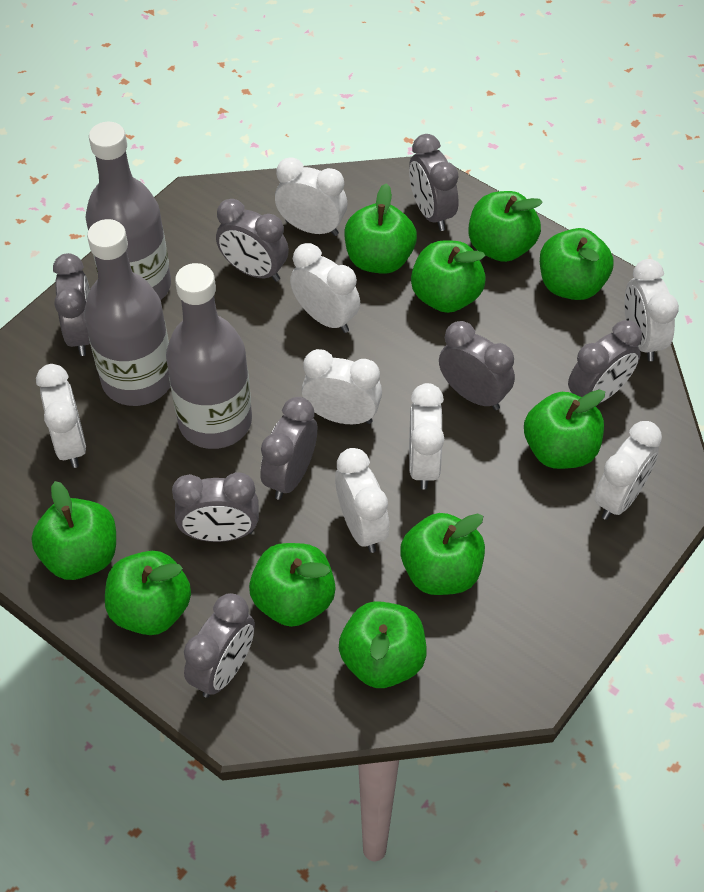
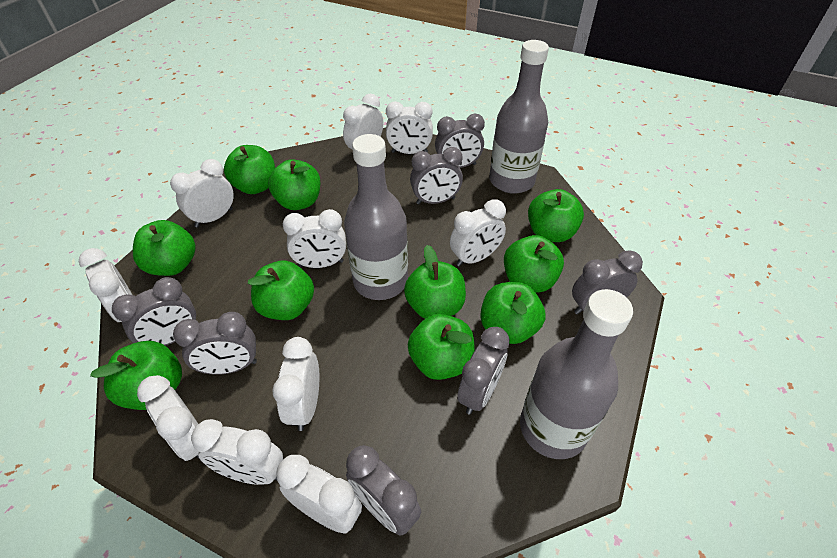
grey clock: 8 -> 7
white clock: 8 -> 10

